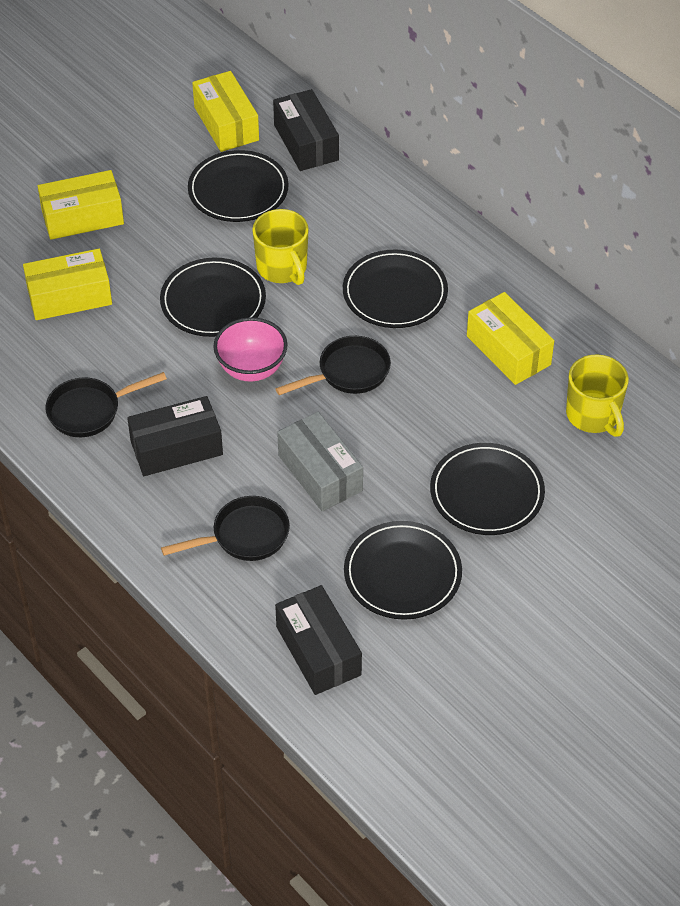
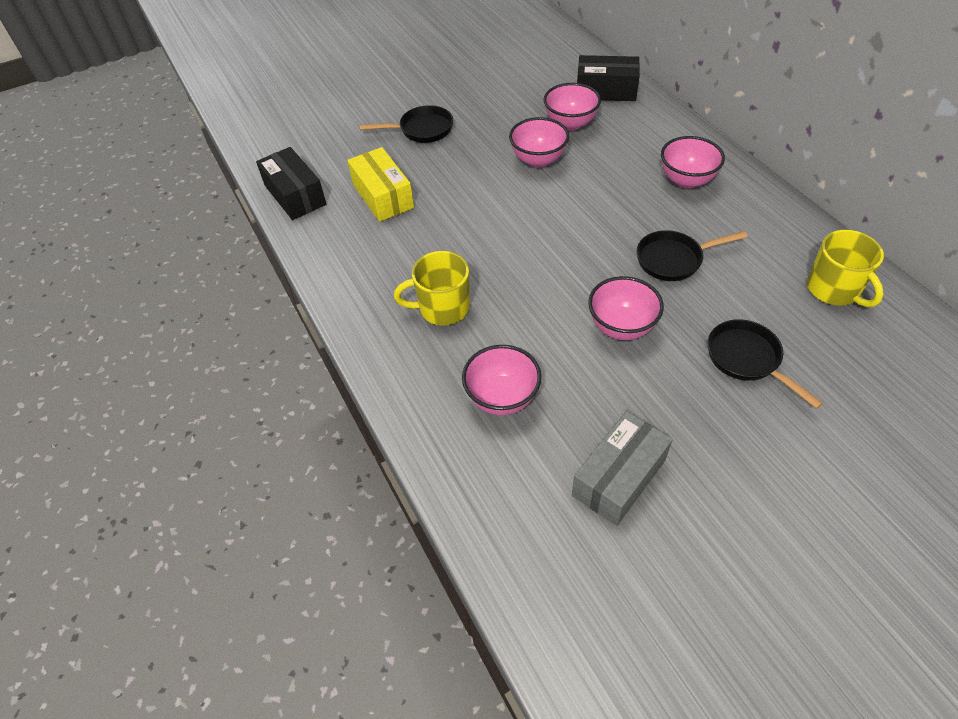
black box: 3 -> 2
black plate: 5 -> 0
pink bowl: 1 -> 5
yellow box: 4 -> 1

